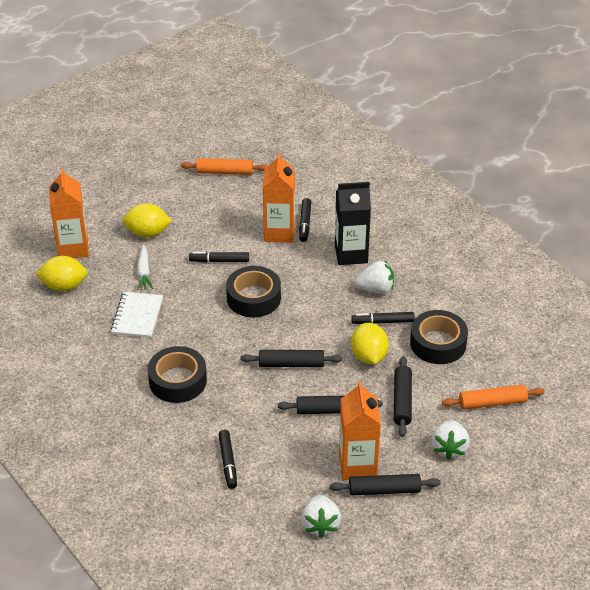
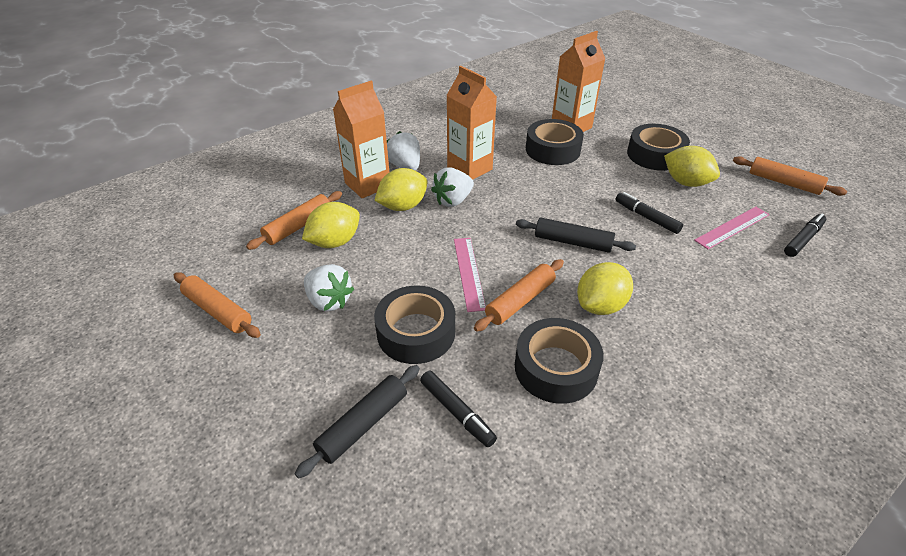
black carton: 1 -> 0
black marker: 4 -> 3
black rolling pin: 4 -> 2
black tape: 3 -> 4
orange rolling pin: 2 -> 4
pink ruler: 0 -> 2
white carrot: 1 -> 0
white notebook: 1 -> 0
yellow lemon: 3 -> 4

